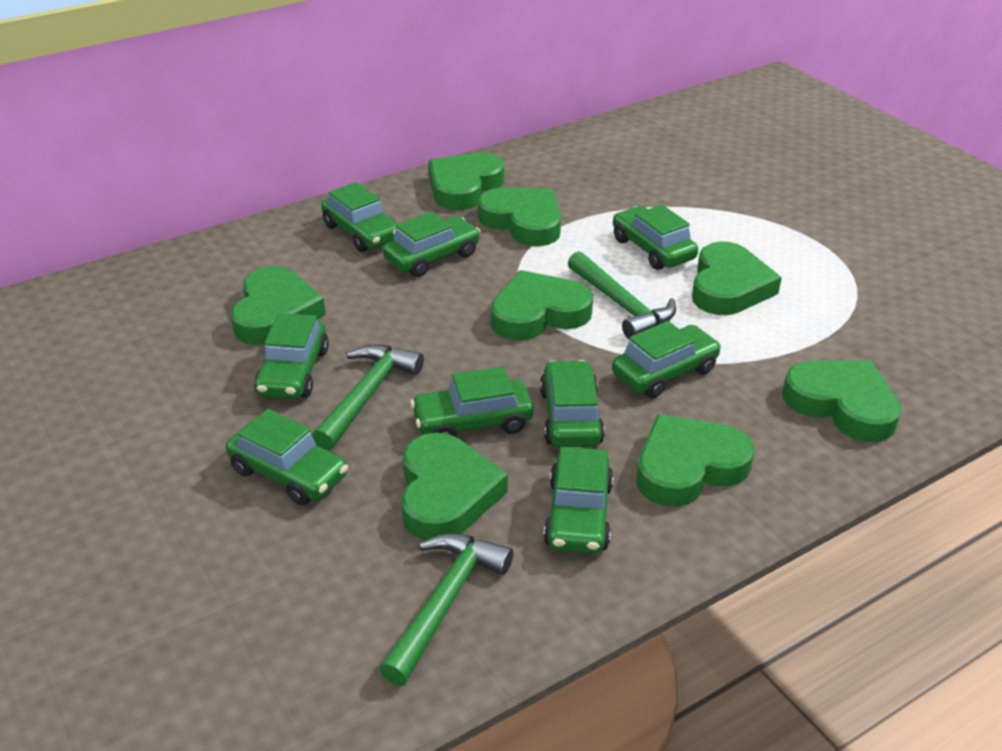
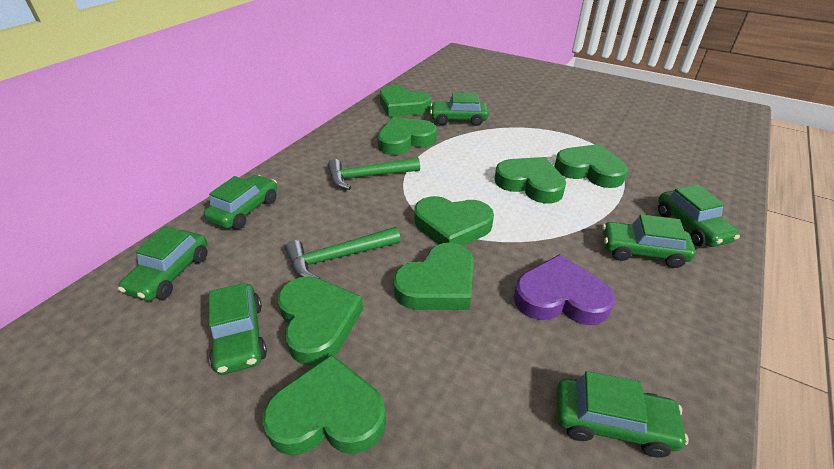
green car: 9 -> 7
green hammer: 3 -> 2
purple heart: 0 -> 1

